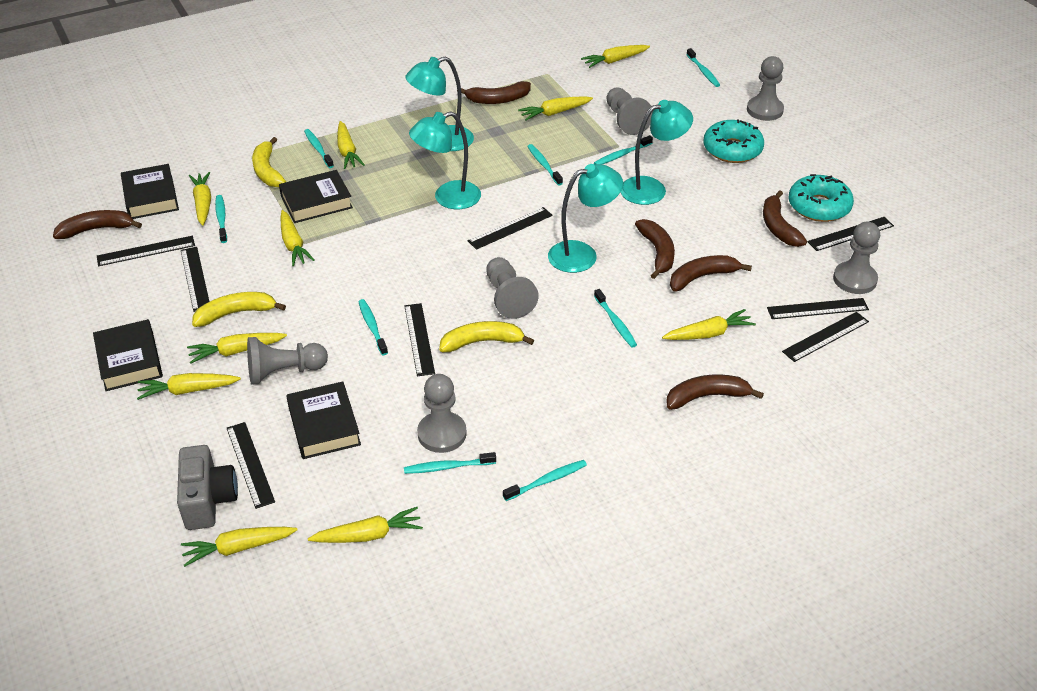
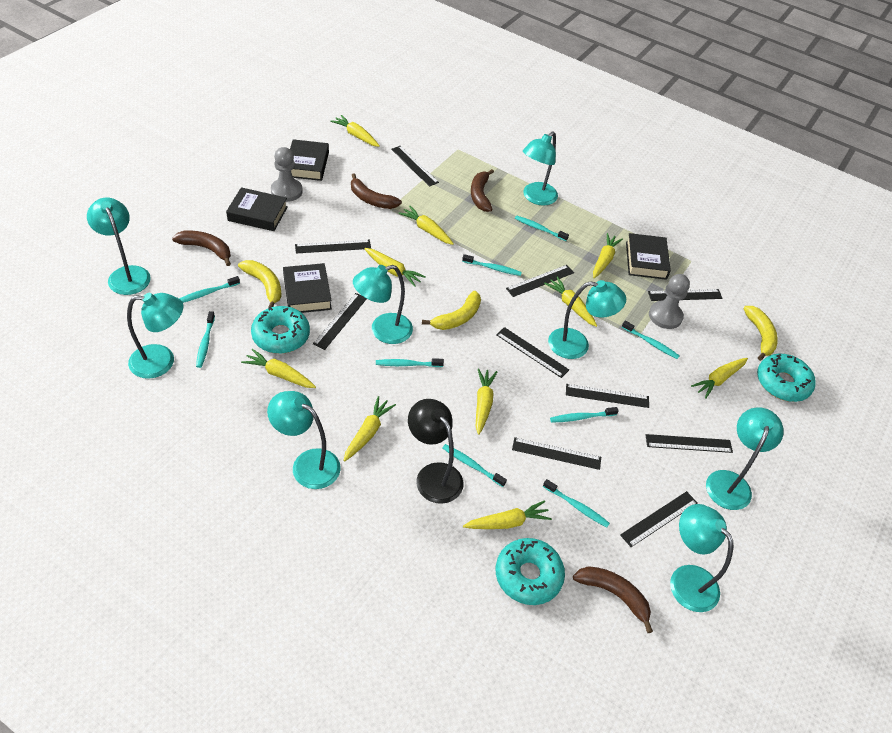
black lamp: 0 -> 1
black ruler: 8 -> 10
brown banana: 6 -> 4
grey camera: 1 -> 0
grey pawn: 6 -> 2
turquoise donut: 2 -> 3
turquoise lamp: 4 -> 8

